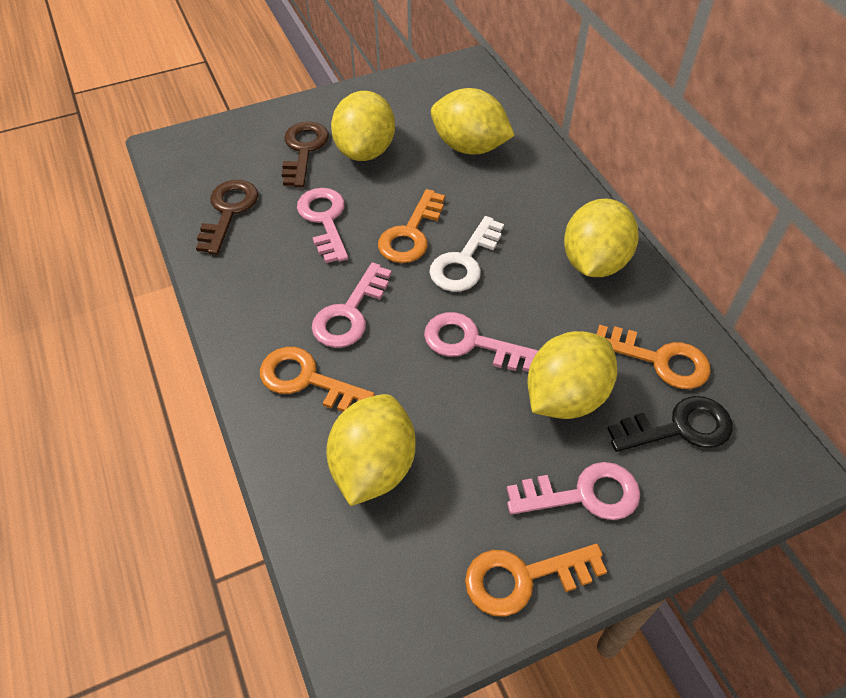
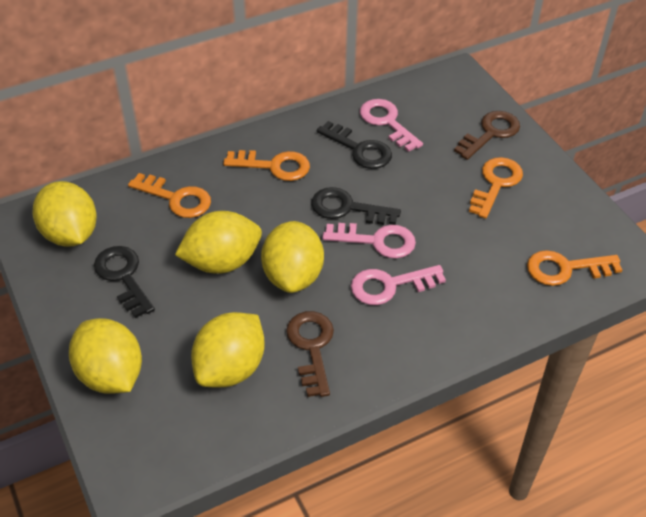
black key: 1 -> 3
pink key: 4 -> 3
white key: 1 -> 0

